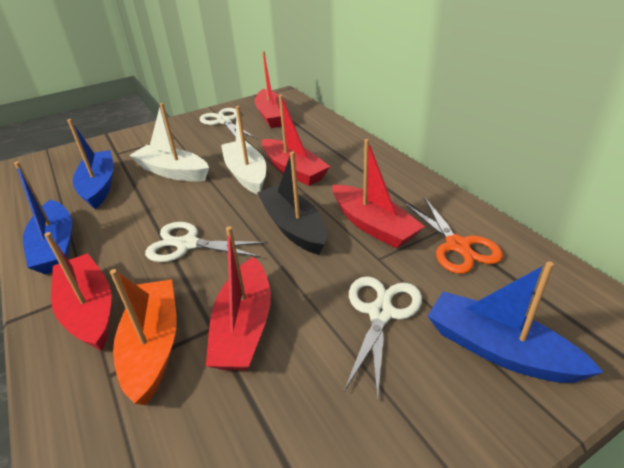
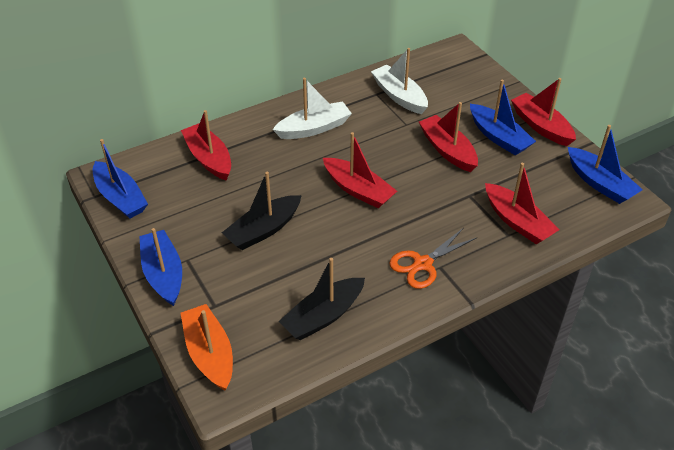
black boat: 1 -> 2
blue boat: 3 -> 4
white scissors: 3 -> 0

